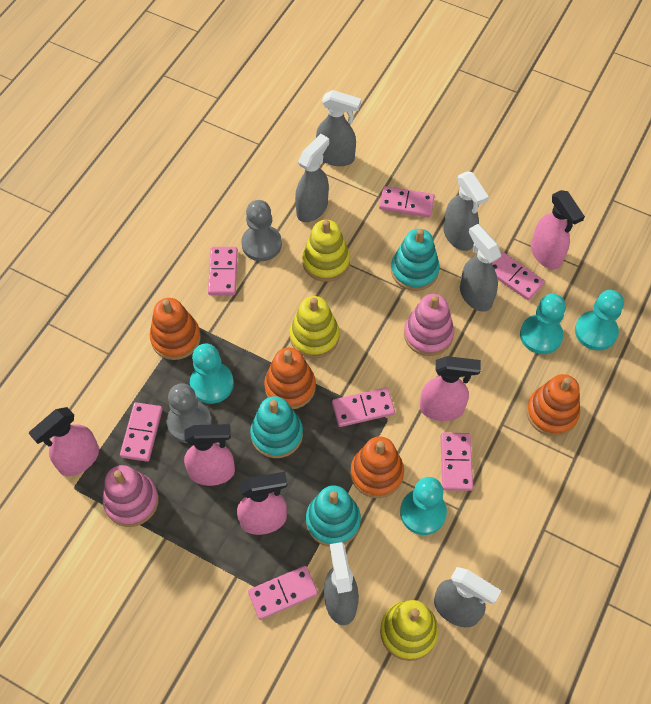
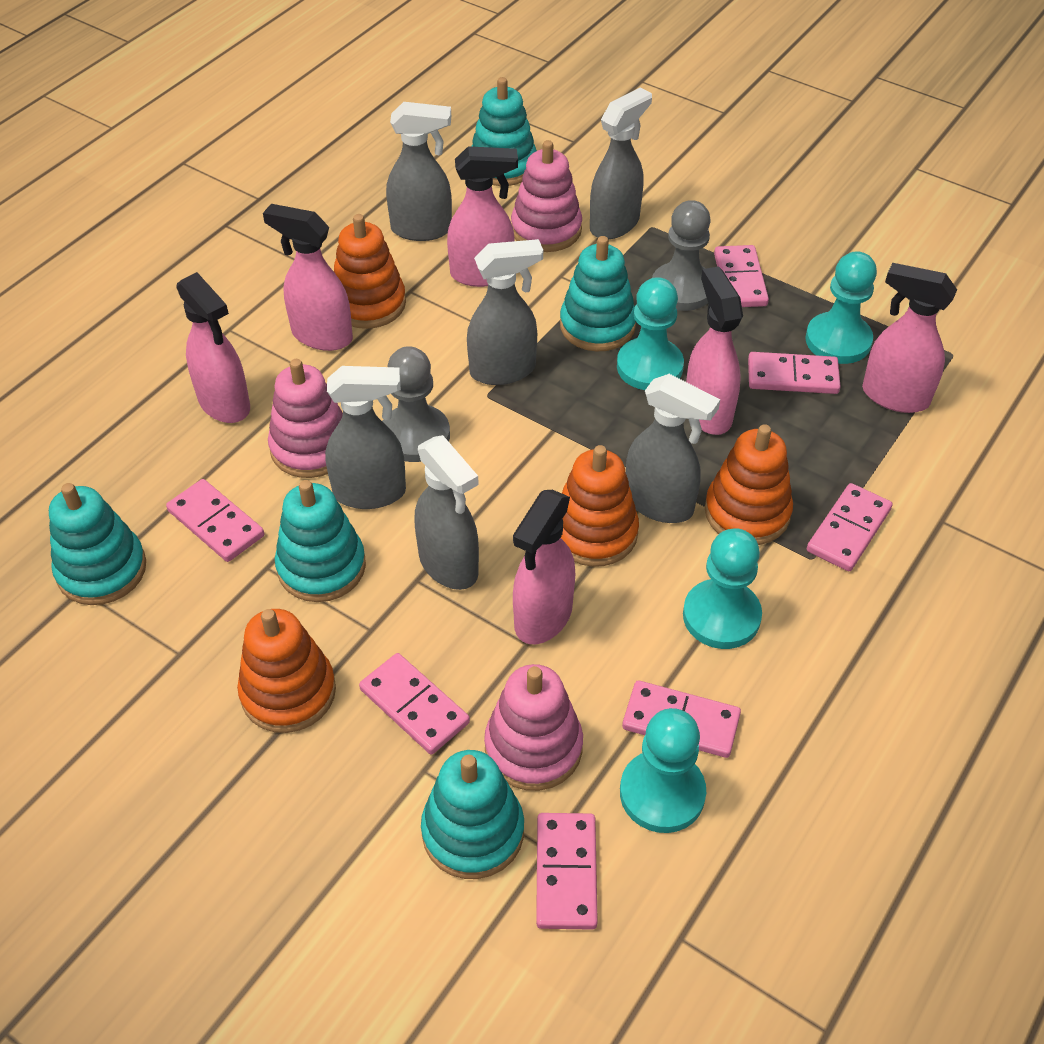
pink spray bottle: 5 -> 6
pink stacking toy: 2 -> 3
turquoise stacking toy: 3 -> 5
yellow stacking toy: 3 -> 0

